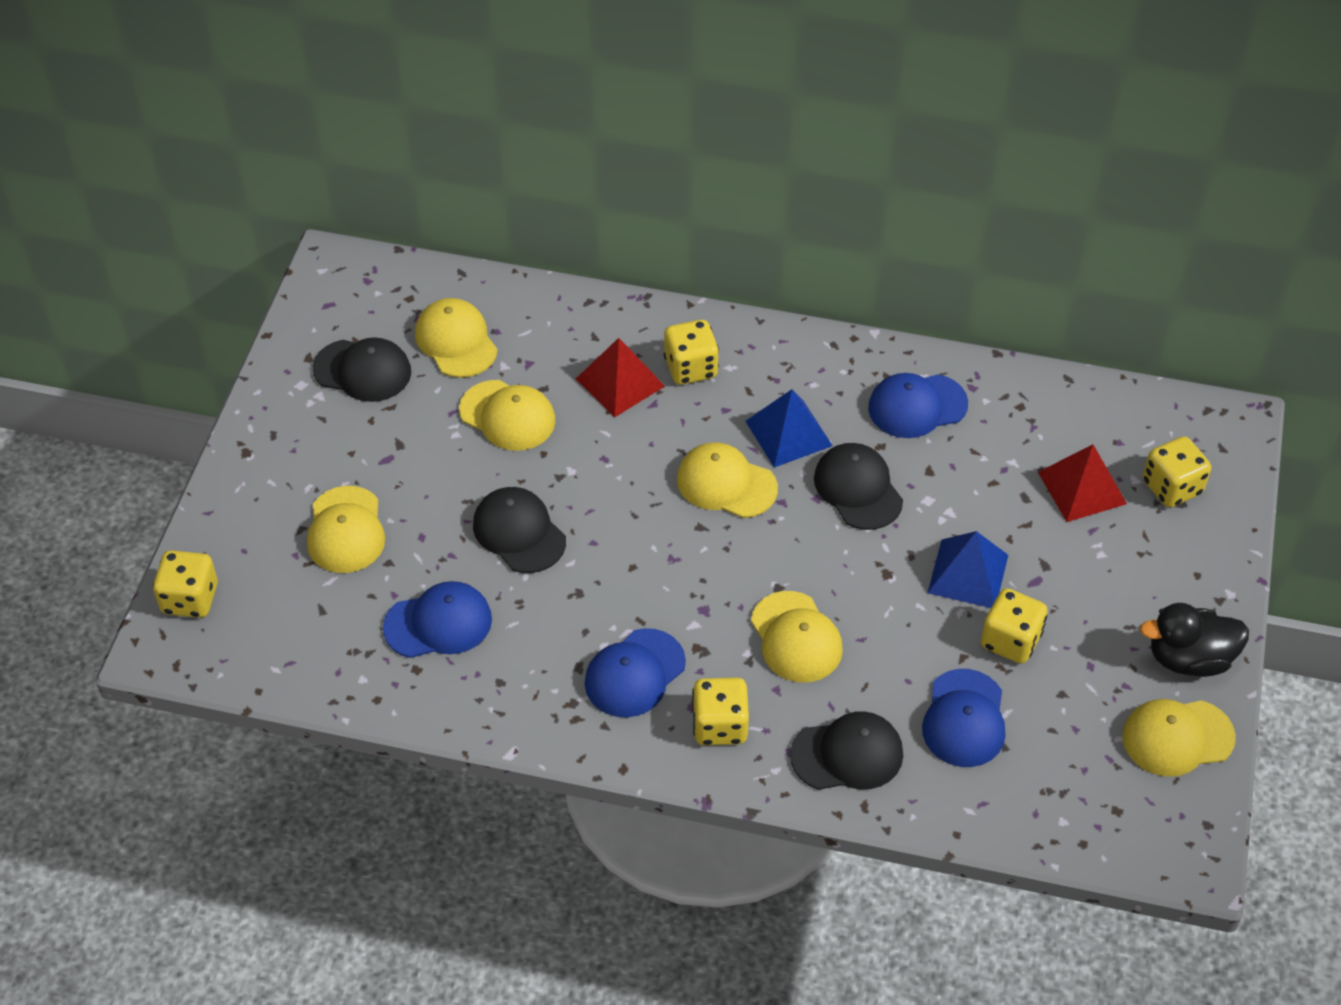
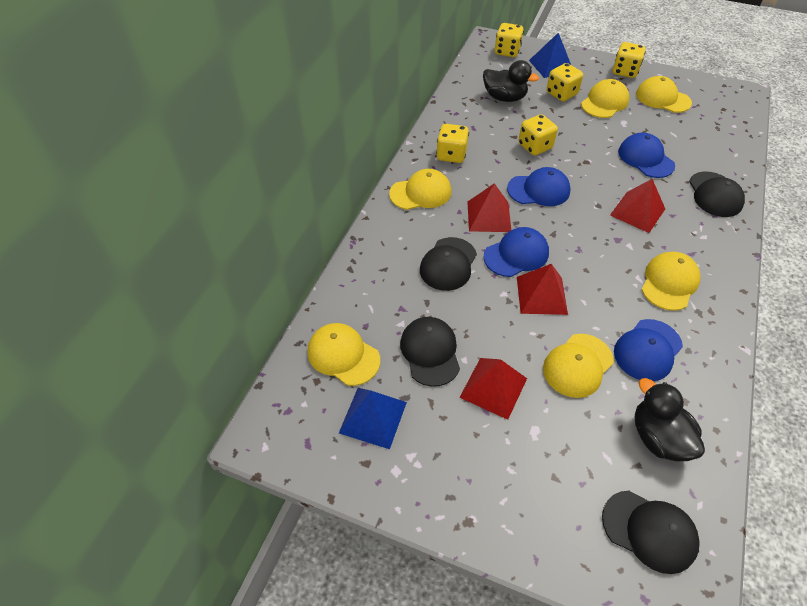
black duck: 1 -> 2
red pyramid: 2 -> 4

